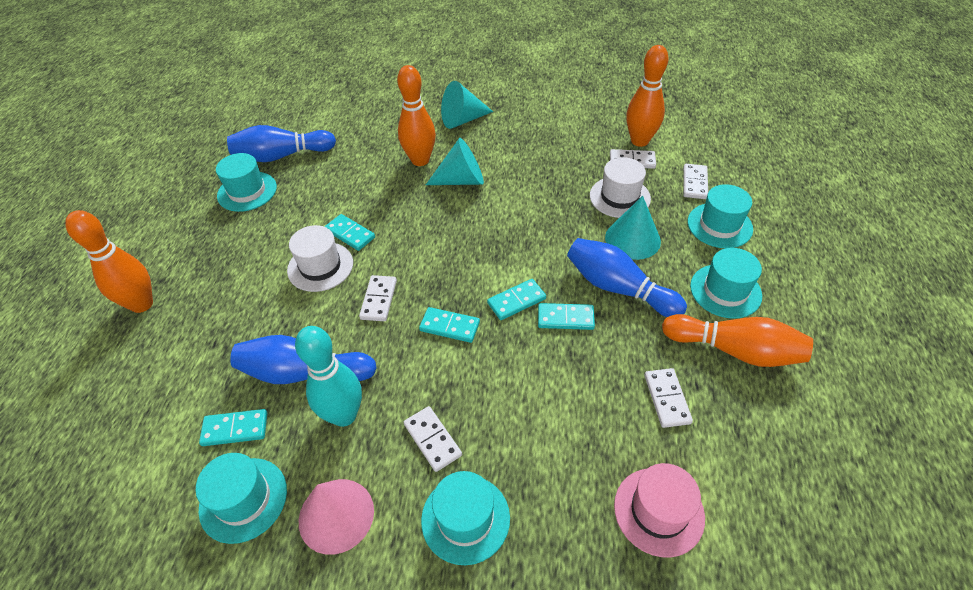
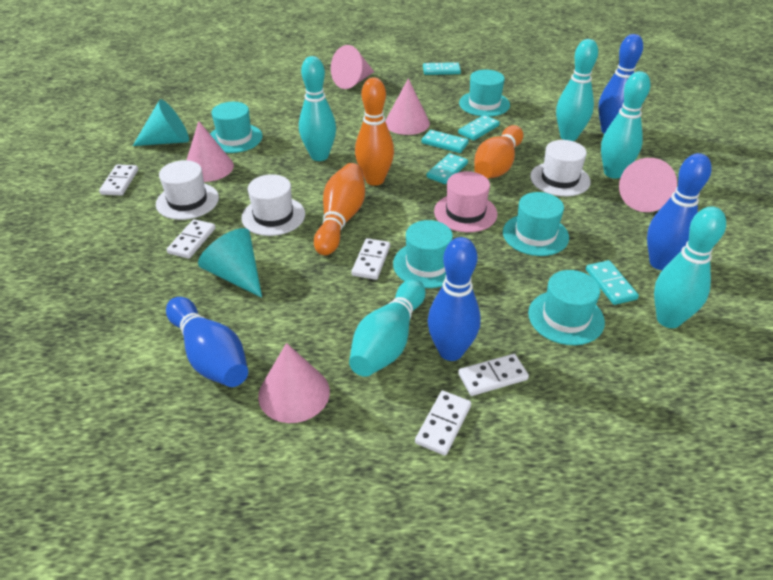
blue bowling pin: 3 -> 4
orange bowling pin: 4 -> 3
pink cone: 1 -> 5
turquoise bowling pin: 1 -> 5
turquoise cone: 3 -> 2
white hat: 2 -> 3

